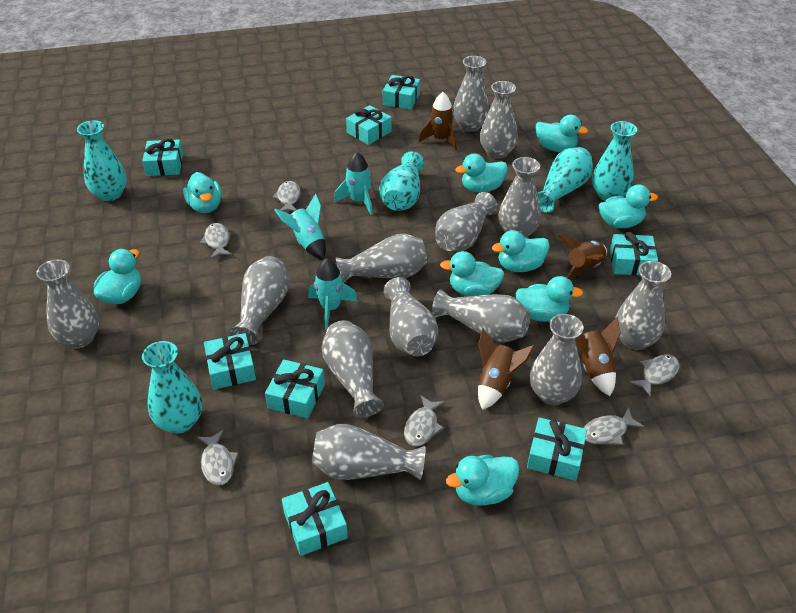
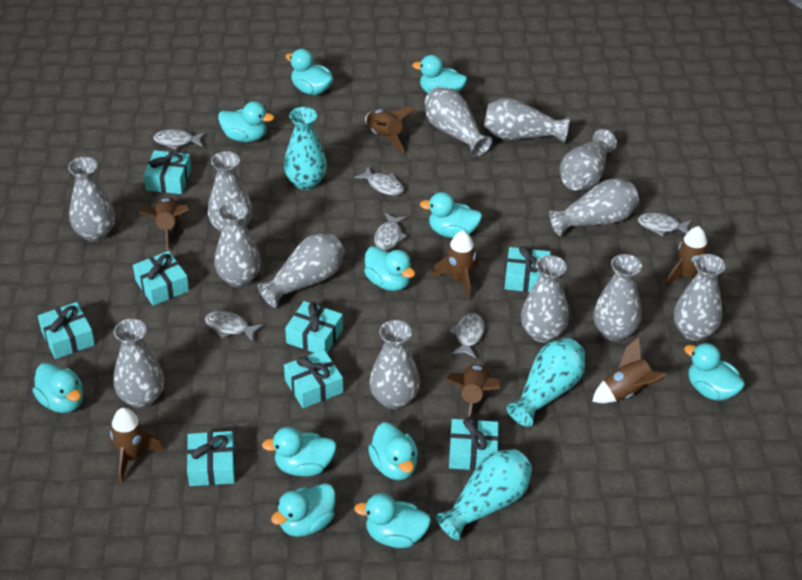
brown rocket: 4 -> 7
turquoise duck: 9 -> 11
turquoise rocket: 3 -> 0
turquoise vase: 5 -> 3

